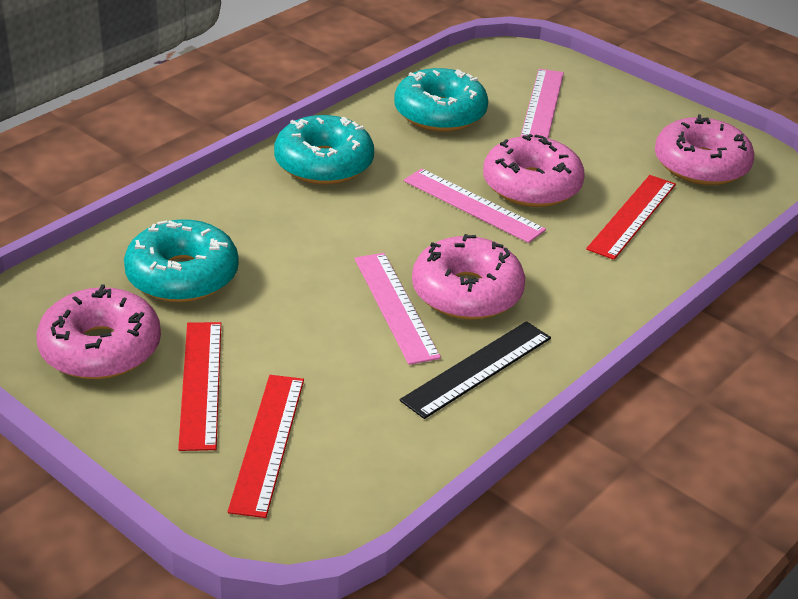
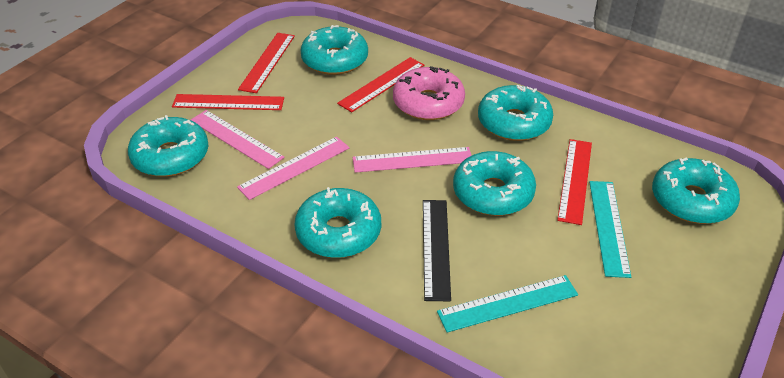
pink donut: 4 -> 1
red ruler: 3 -> 4
turquoise donut: 3 -> 6
turquoise ruler: 0 -> 2

